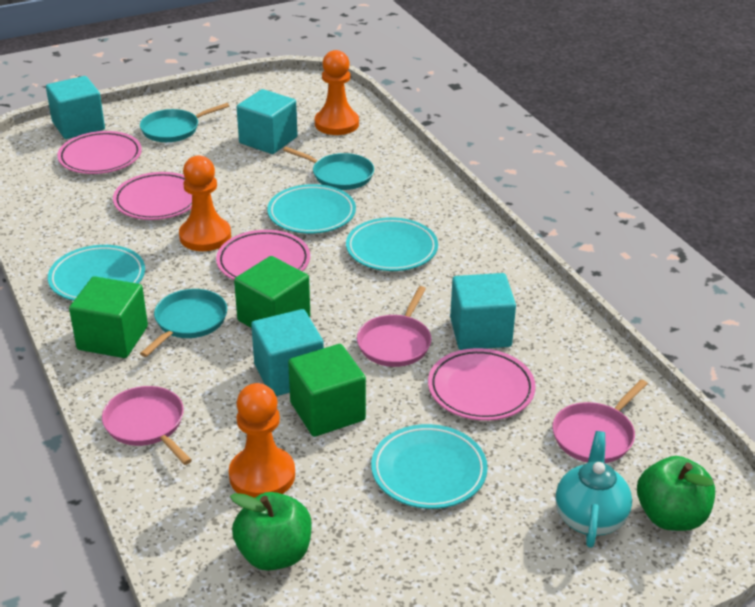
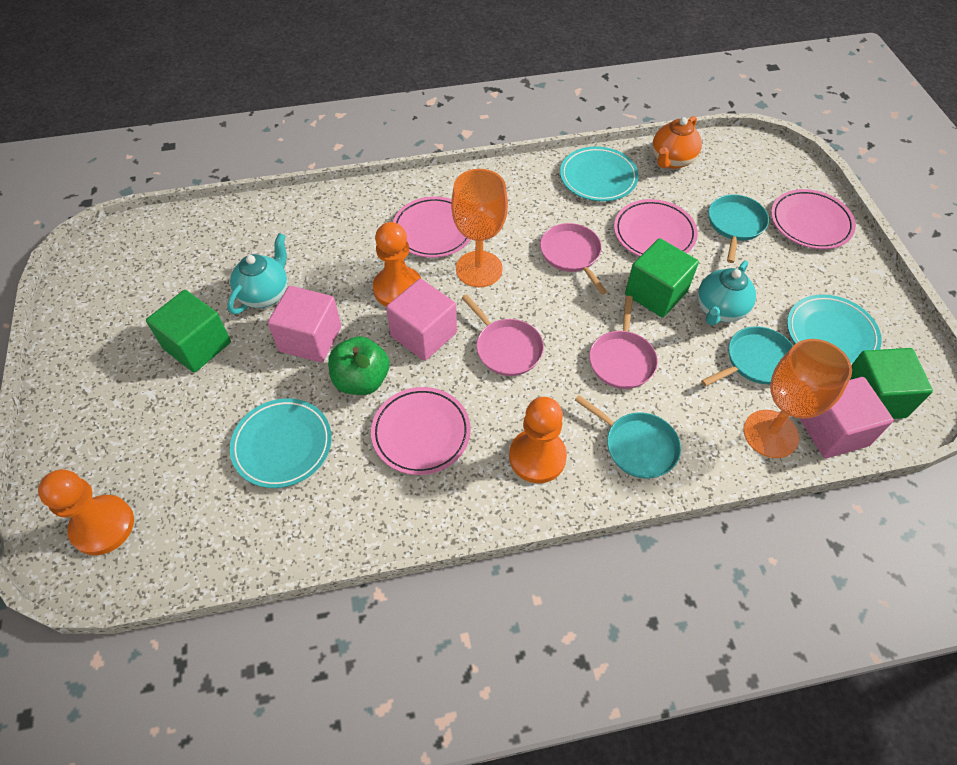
green apple: 2 -> 1
orange goblet: 0 -> 2
orange teapot: 0 -> 1
pink cube: 0 -> 3
turquoise cube: 4 -> 0
turquoise plate: 4 -> 3
turquoise teapot: 1 -> 2

